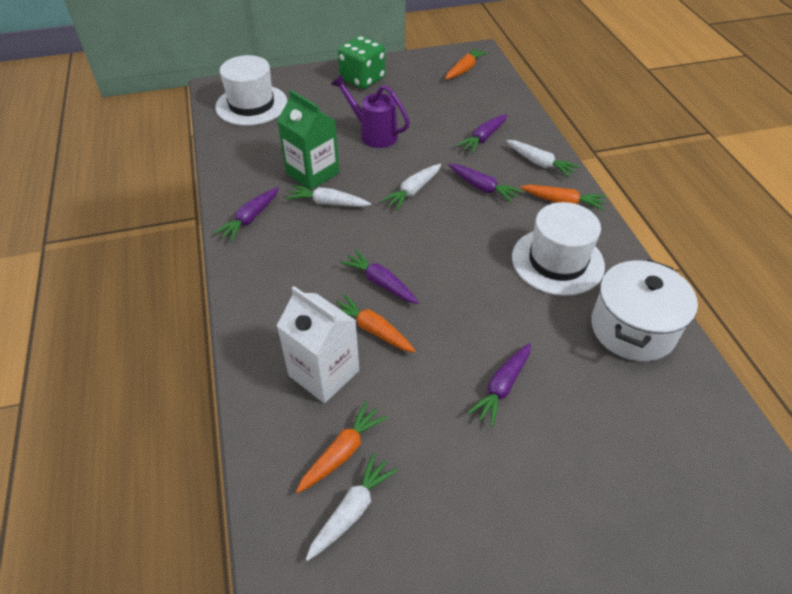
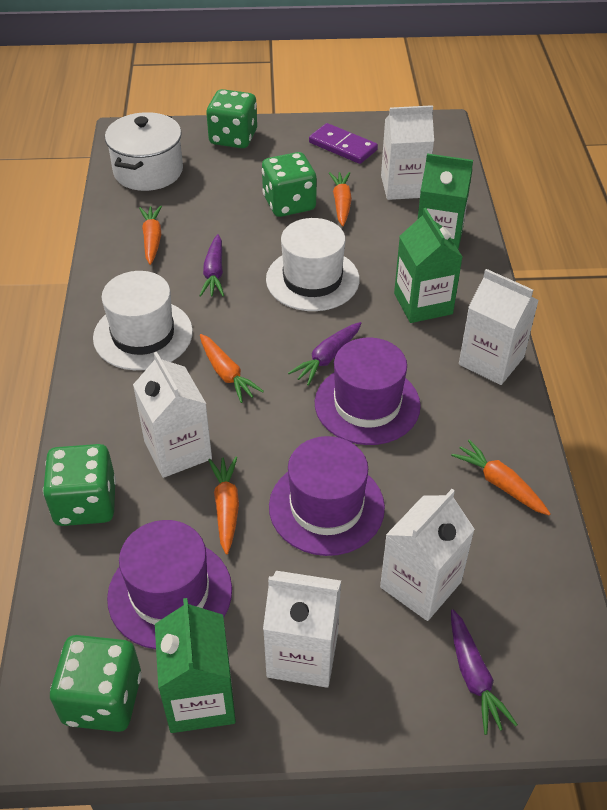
green carton: 1 -> 3
green dice: 1 -> 4
orange carrot: 4 -> 5
purple carrot: 5 -> 3
purple domino: 0 -> 1
purple hat: 0 -> 3
purple watering can: 1 -> 0
white carrot: 4 -> 0
white carton: 1 -> 5

